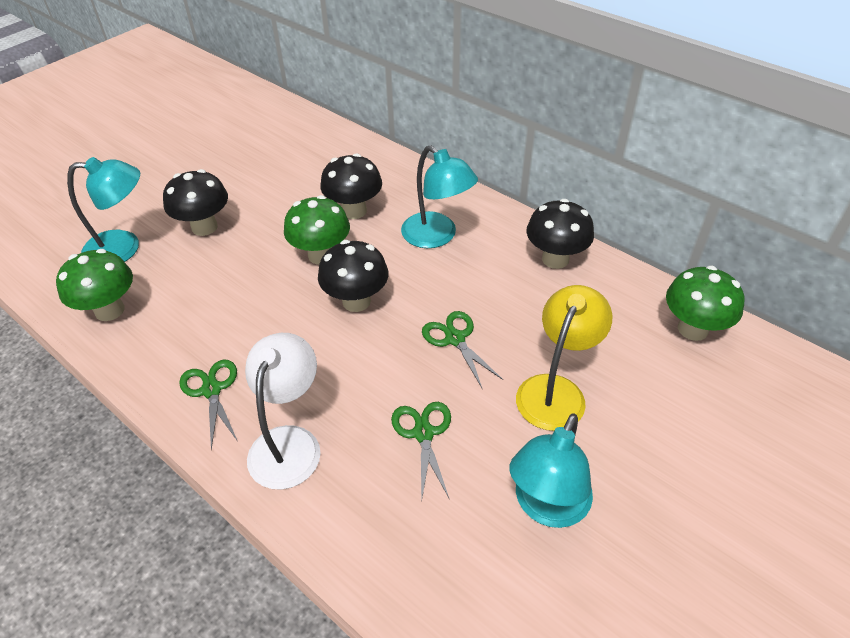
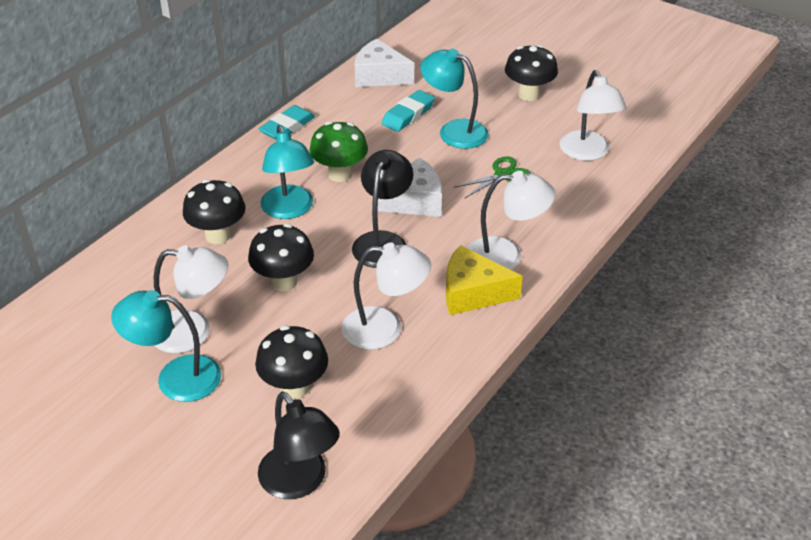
black lamp: 0 -> 2
green mushroom: 3 -> 1
green scissors: 3 -> 1
turquoise eraser: 0 -> 2
white cheese: 0 -> 2
white lamp: 1 -> 4
yellow cheese: 0 -> 1
yellow lamp: 1 -> 0

